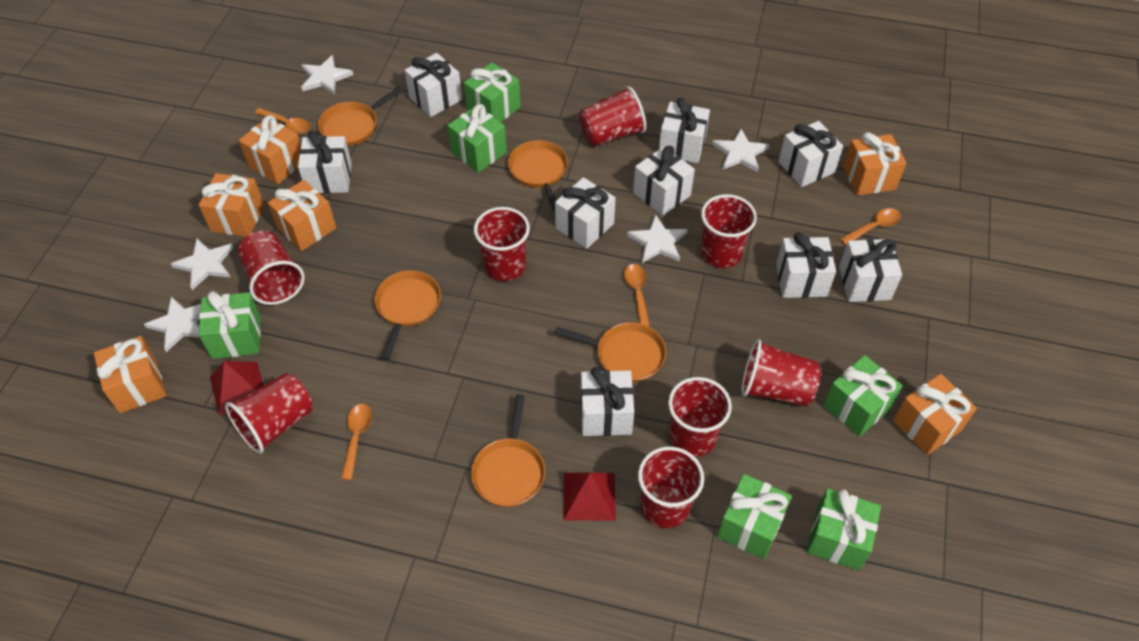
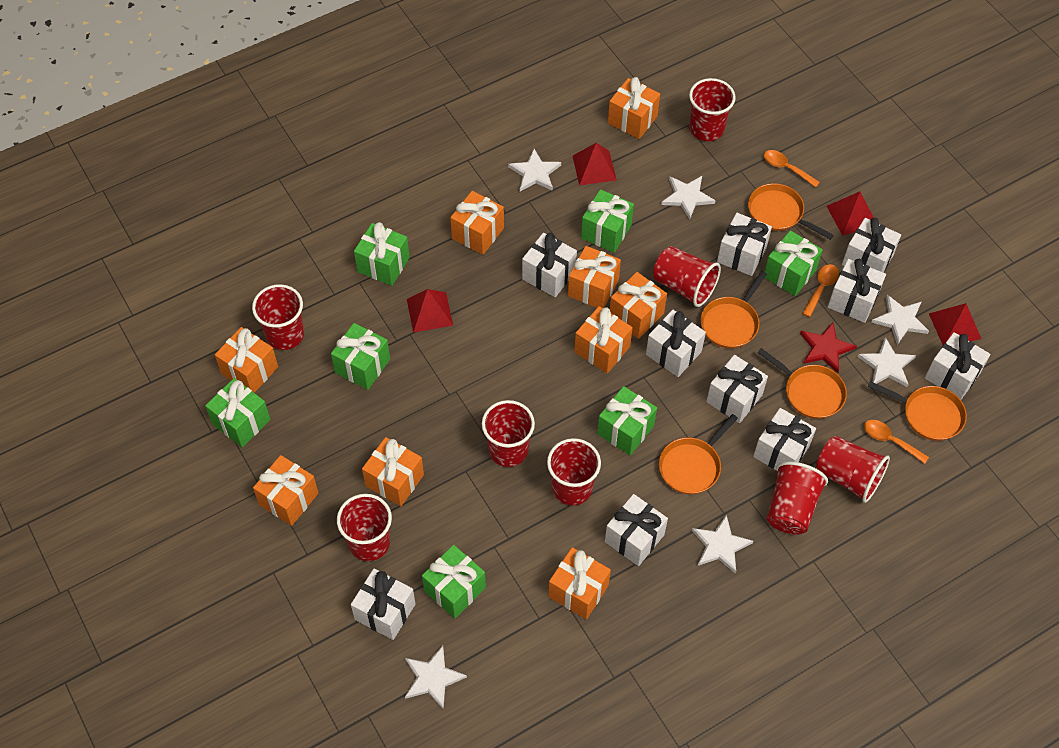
green gift: 6 -> 7
orange gift: 6 -> 9
orange spoon: 4 -> 3
red pyramid: 2 -> 4
red star: 0 -> 1
white gift: 9 -> 10
white star: 5 -> 6

